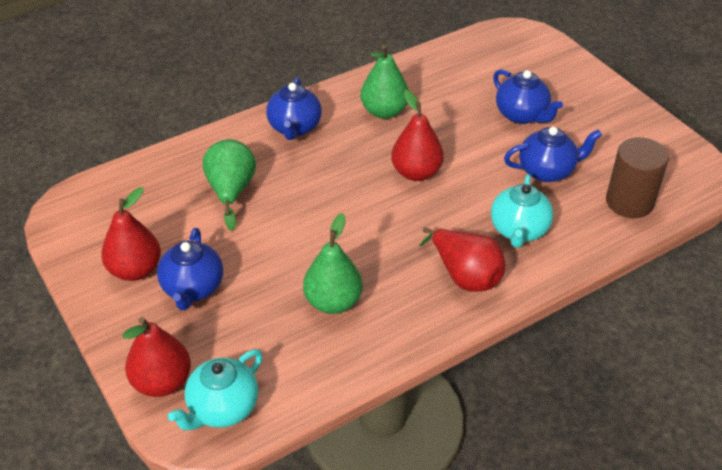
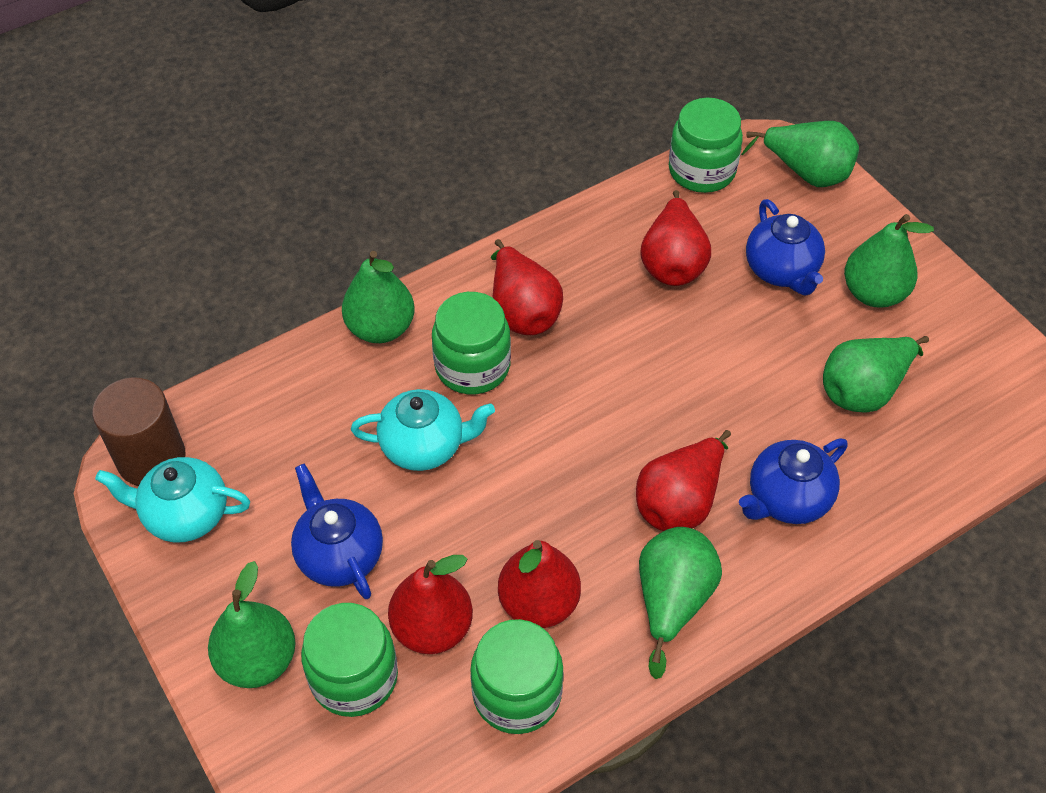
blue teapot: 4 -> 3
green jar: 0 -> 4
green pear: 3 -> 6
red pear: 4 -> 5

